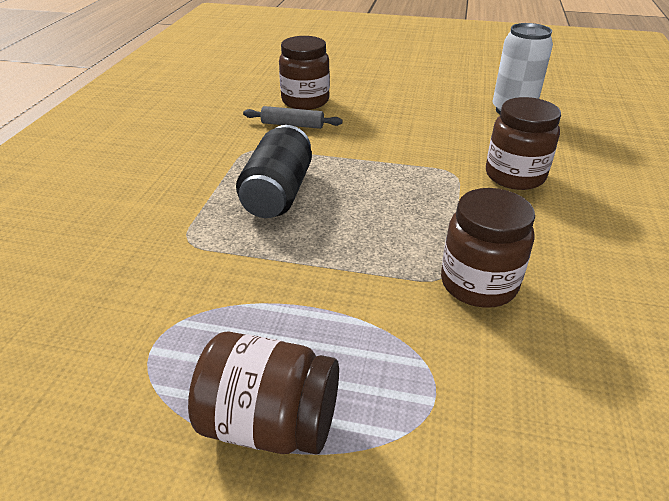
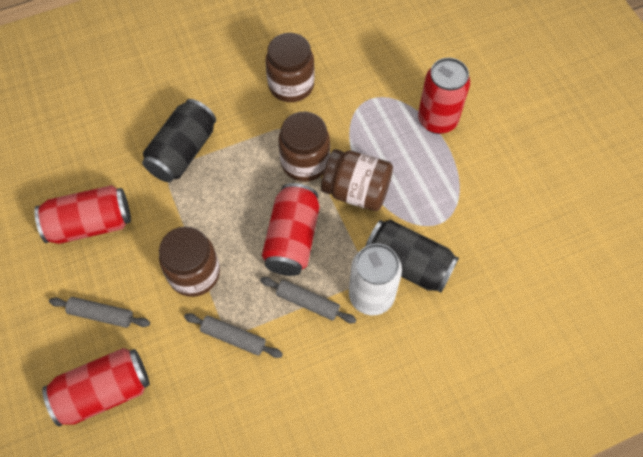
black can: 1 -> 2
grey rolling pin: 1 -> 3
red can: 0 -> 4

